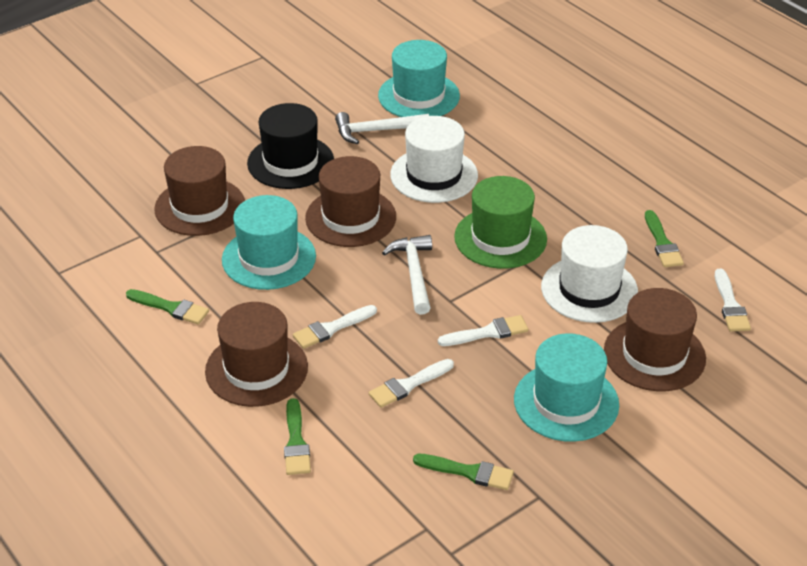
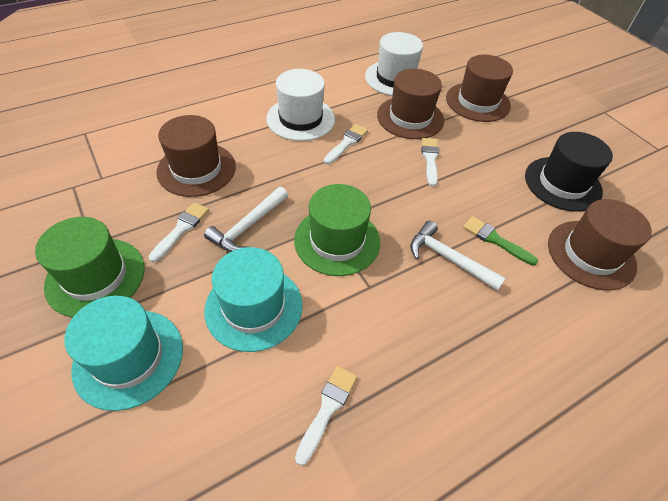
green brush: 4 -> 1
green hat: 1 -> 2
turquoise hat: 3 -> 2

